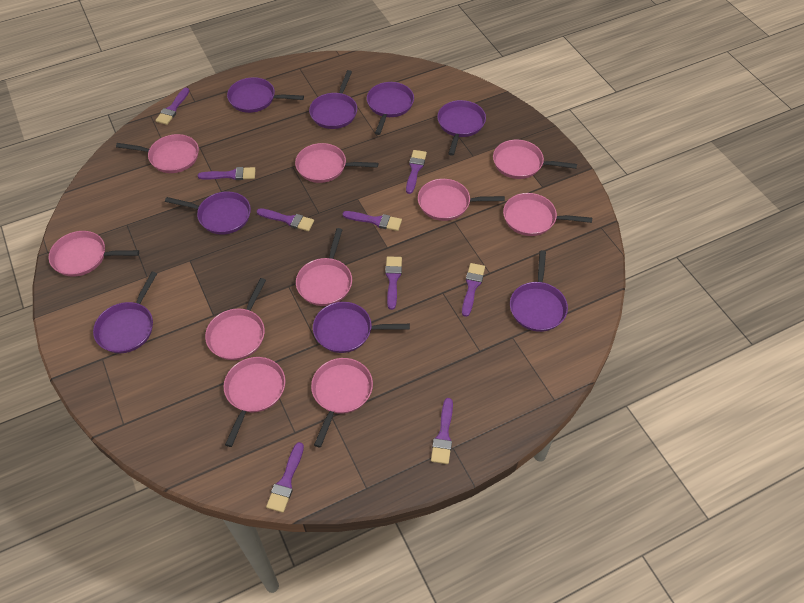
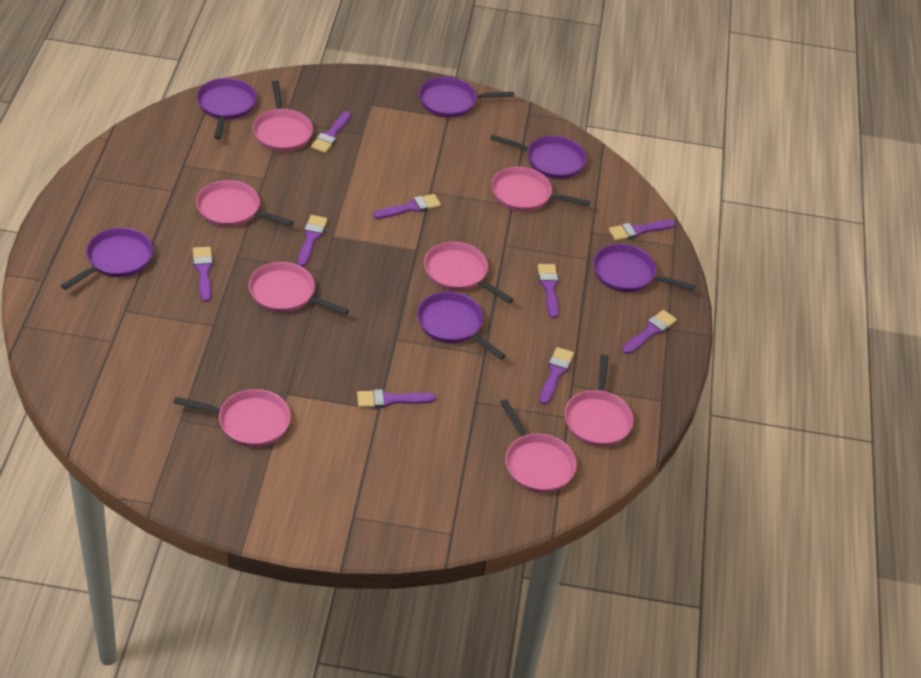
pink pan: 10 -> 8
purple pan: 8 -> 6

